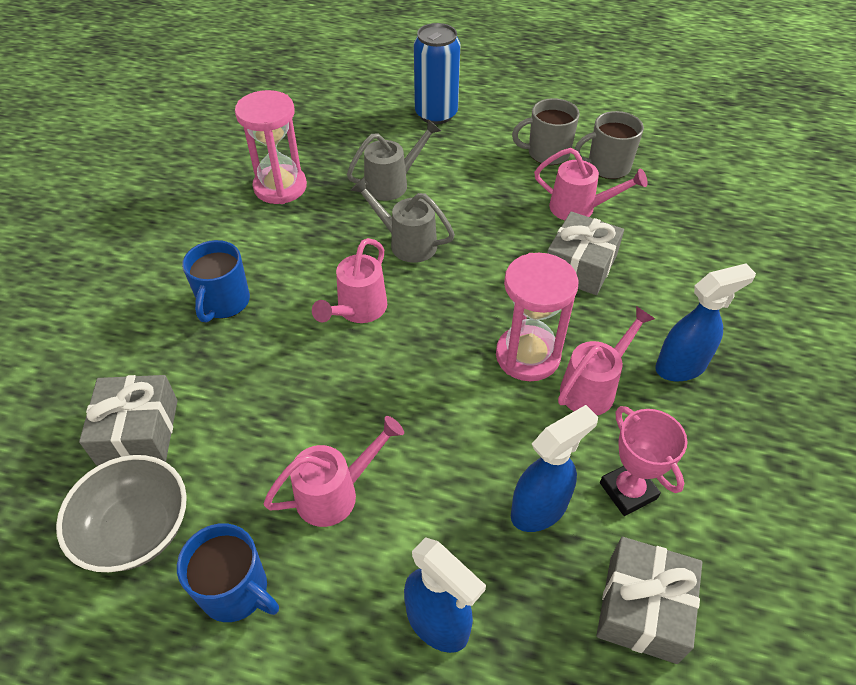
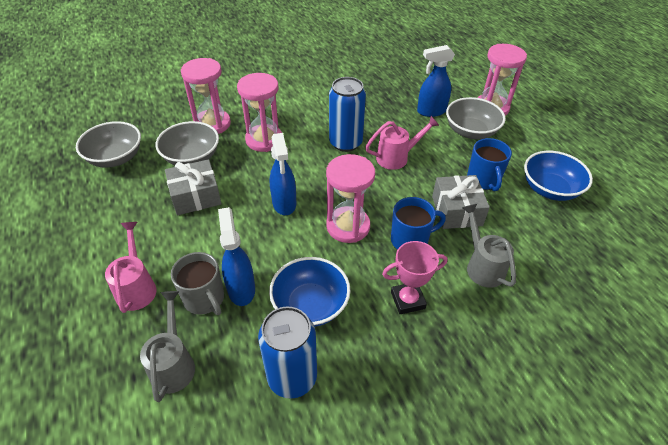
blue bowl: 0 -> 2
blue can: 1 -> 2
grey bowl: 1 -> 3
grey gift: 3 -> 2
grey mug: 2 -> 1
pink hourglass: 2 -> 4
pink watering can: 4 -> 2

